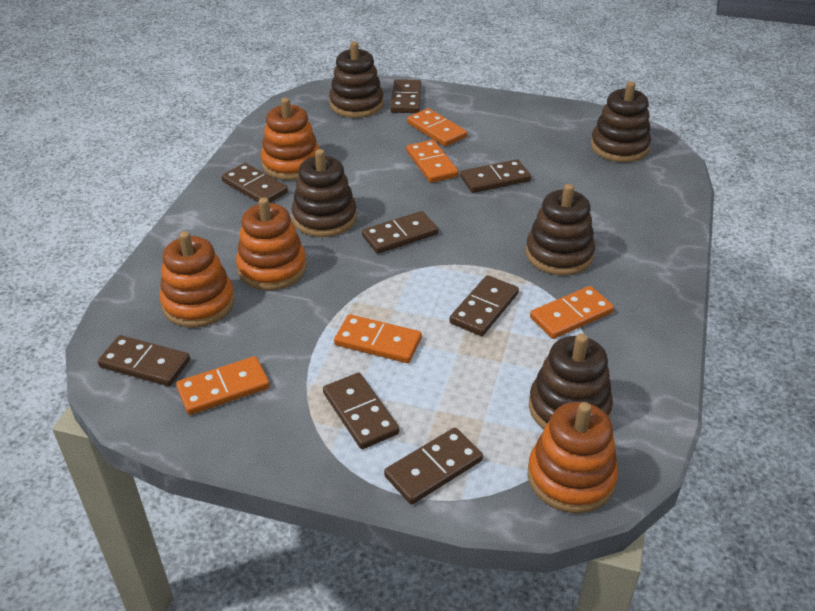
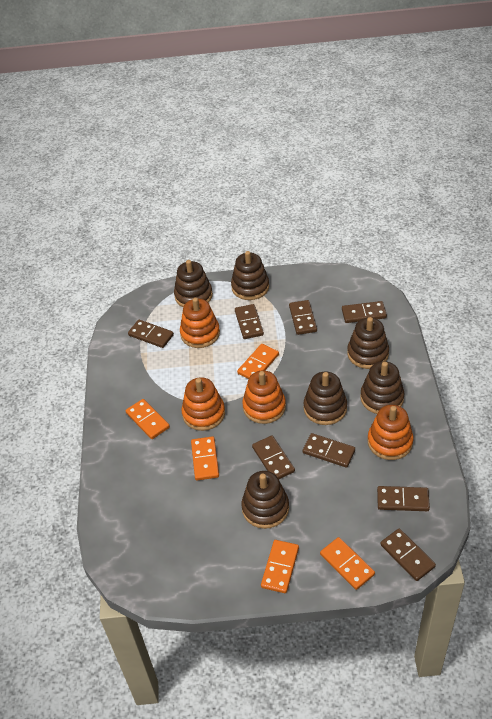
brown stacking toy: 5 -> 6

